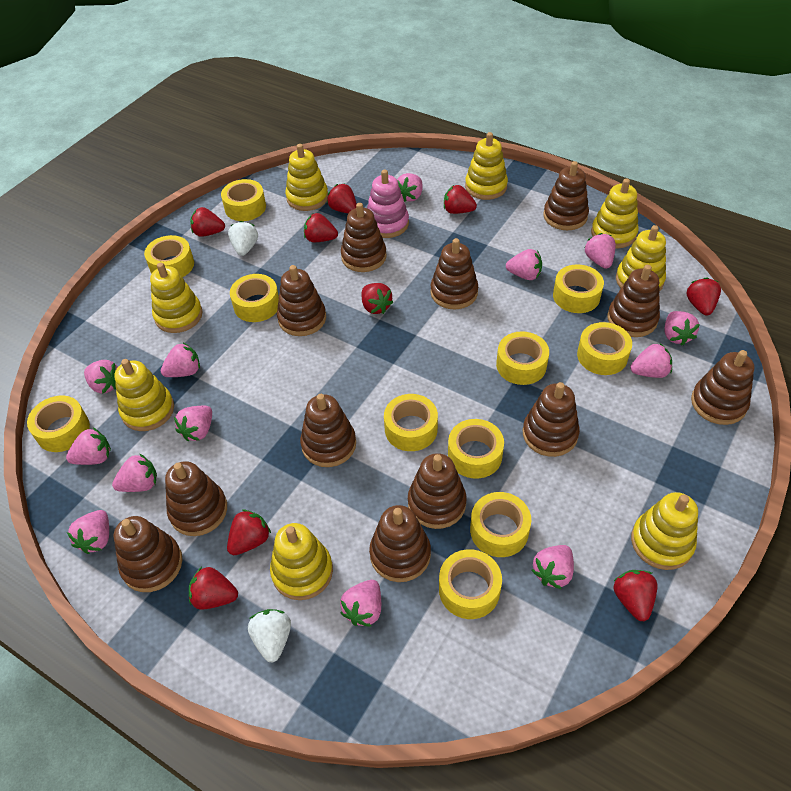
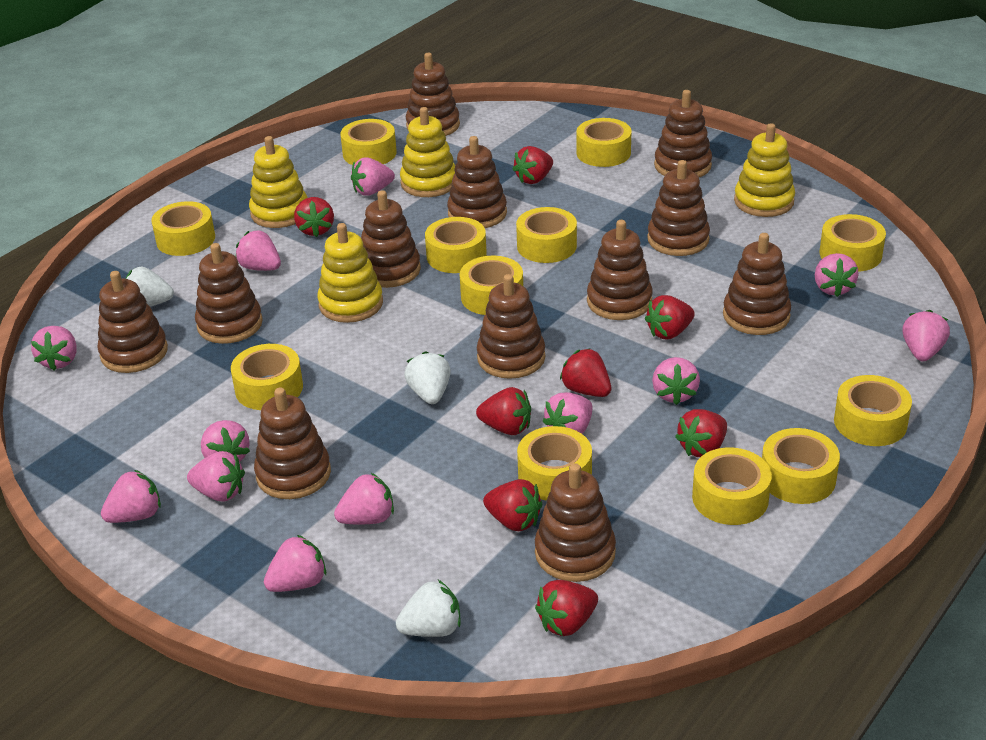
pink stacking toy: 1 -> 0
pink strawberry: 13 -> 12
red strawberry: 9 -> 8
white strawberry: 2 -> 3
yellow stacking toy: 8 -> 4
yellow tape: 11 -> 12

